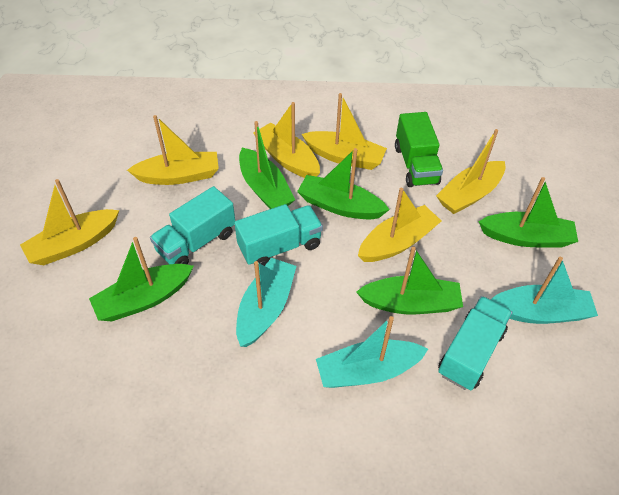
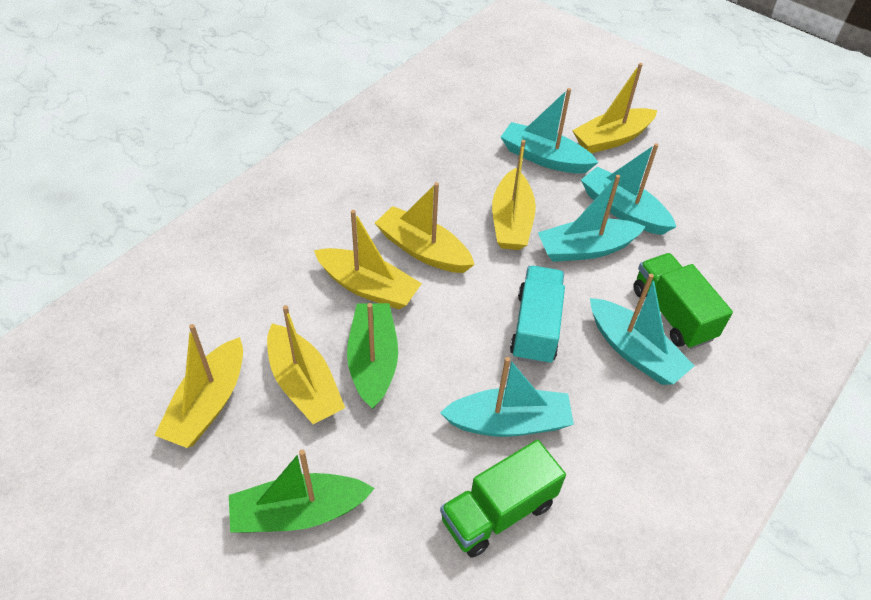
green boat: 5 -> 2
green truck: 1 -> 2
turquoise boat: 3 -> 5
turquoise truck: 3 -> 1

